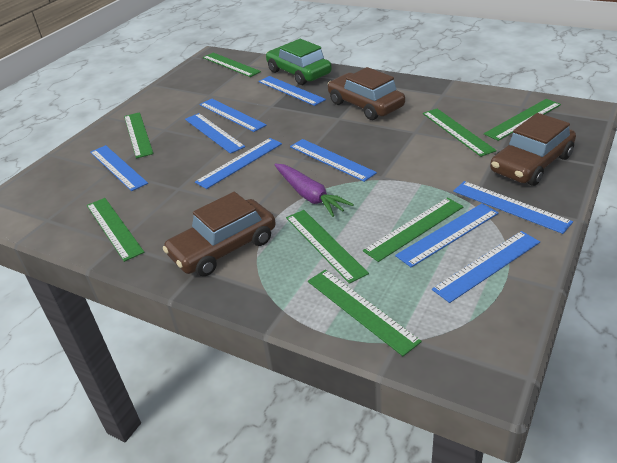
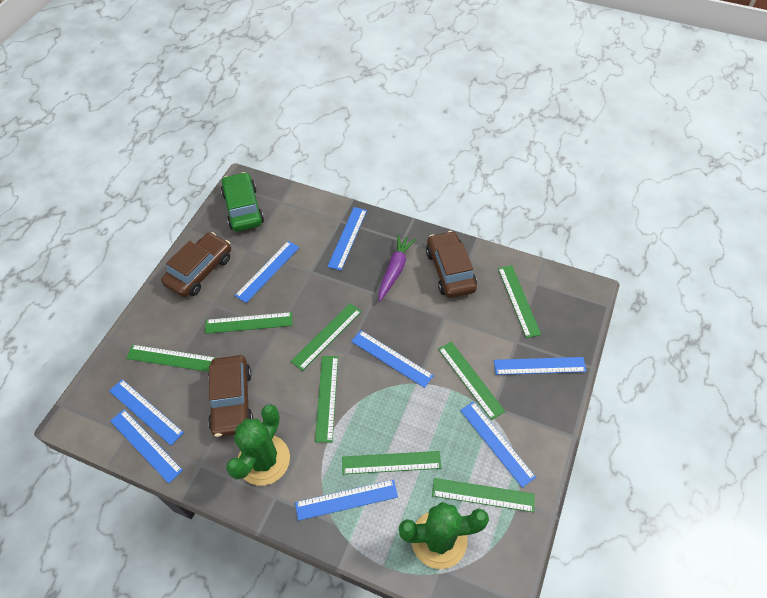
blue ruler: 9 -> 8
green cactus: 0 -> 2

